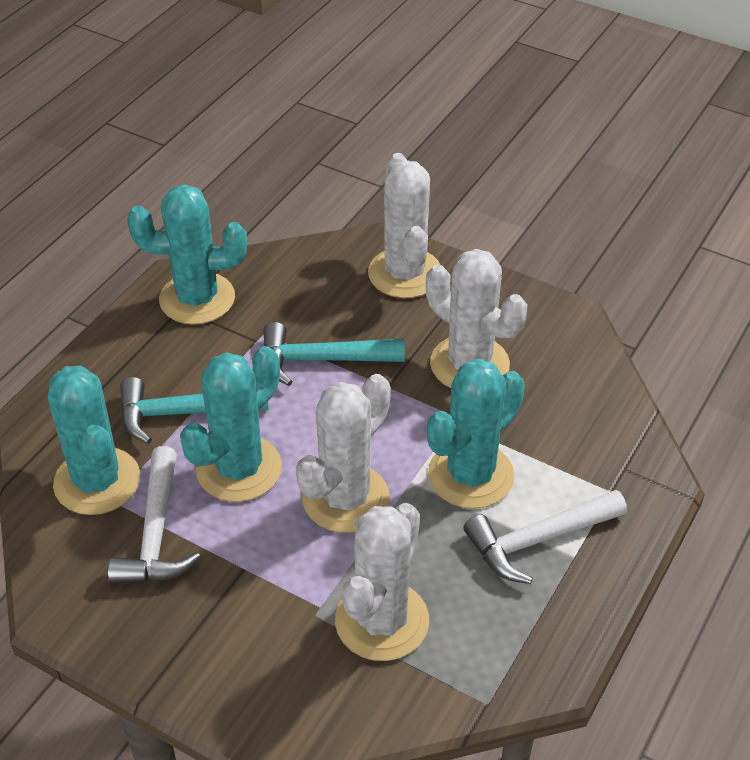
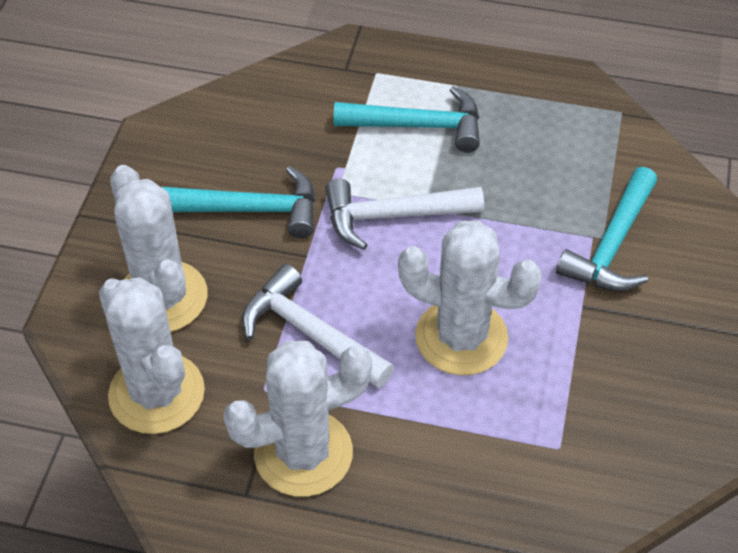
turquoise cactus: 4 -> 0
turquoise hammer: 2 -> 3

